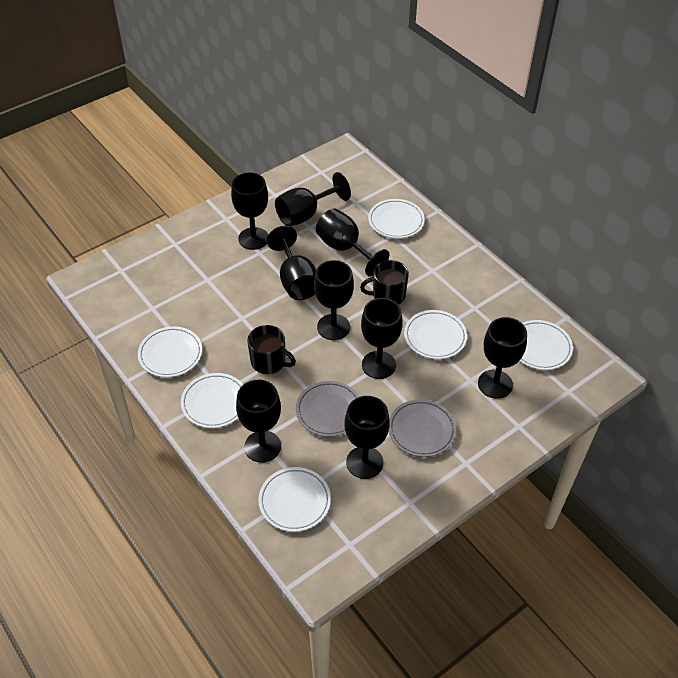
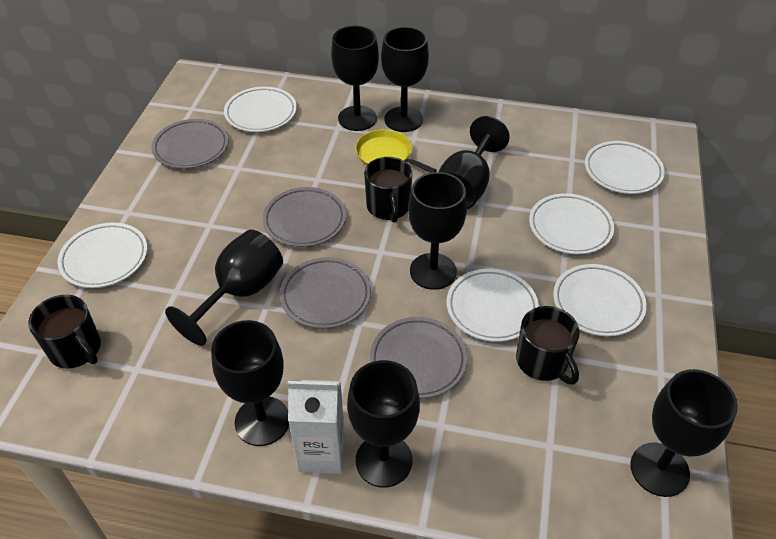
black goblet: 9 -> 8
black mug: 2 -> 3
grey plate: 2 -> 4
white carton: 0 -> 1
yellow pan: 0 -> 1

